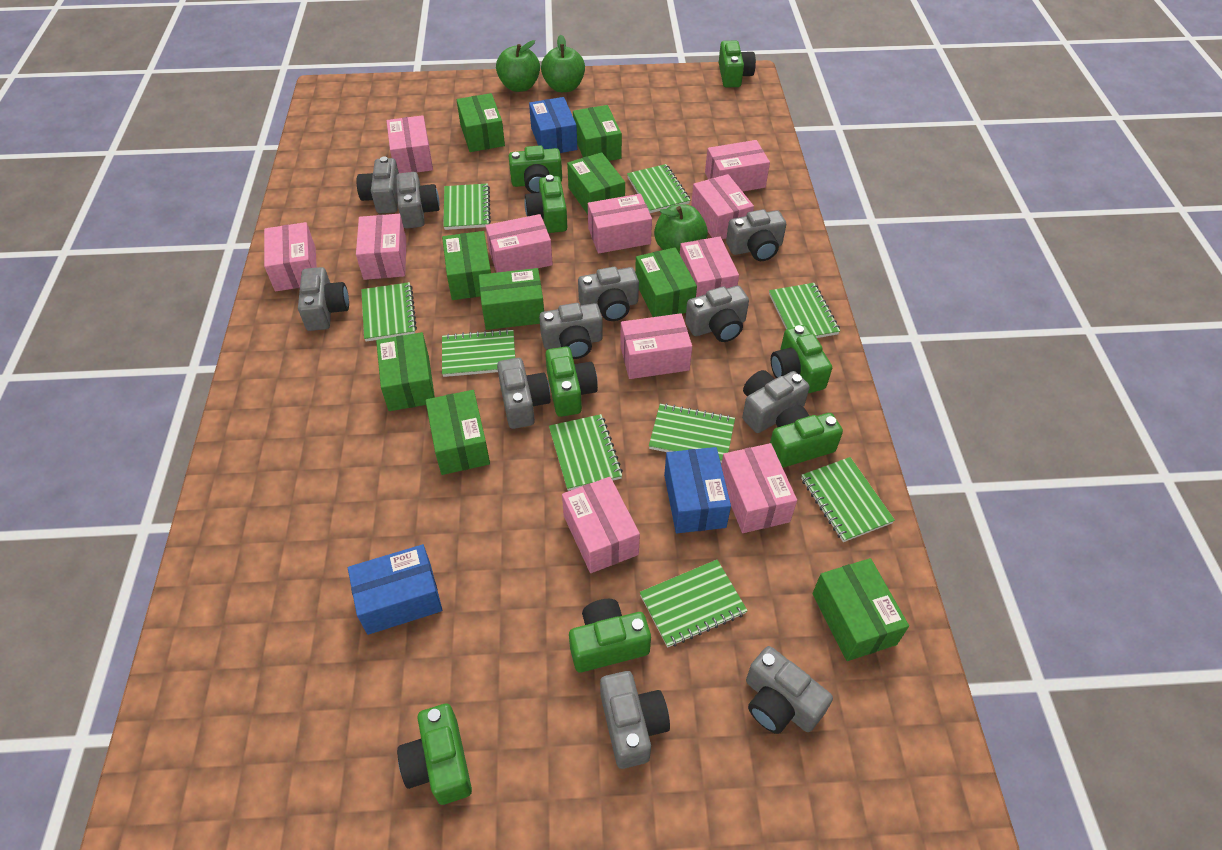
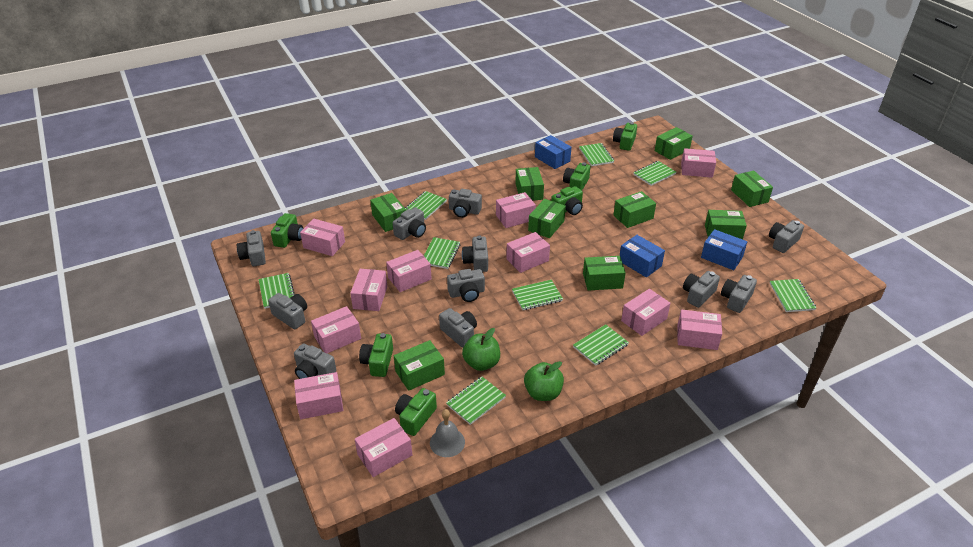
green apple: 3 -> 2
green camera: 8 -> 6
grey bell: 0 -> 1

